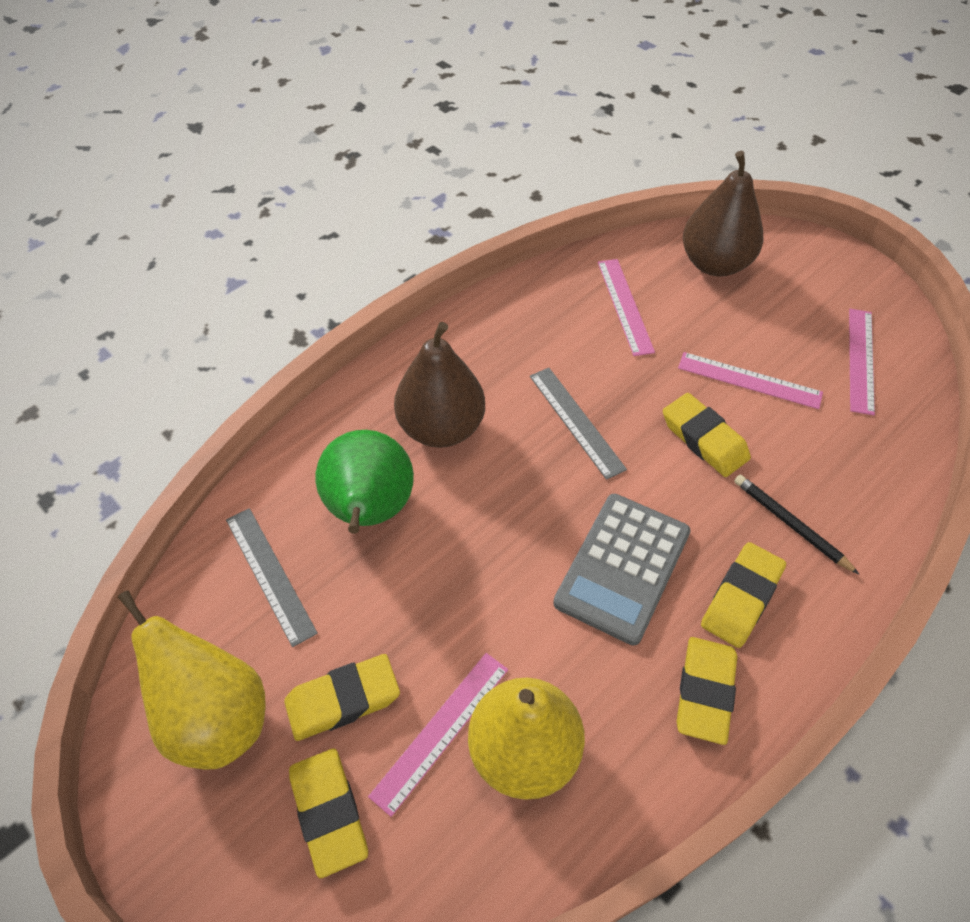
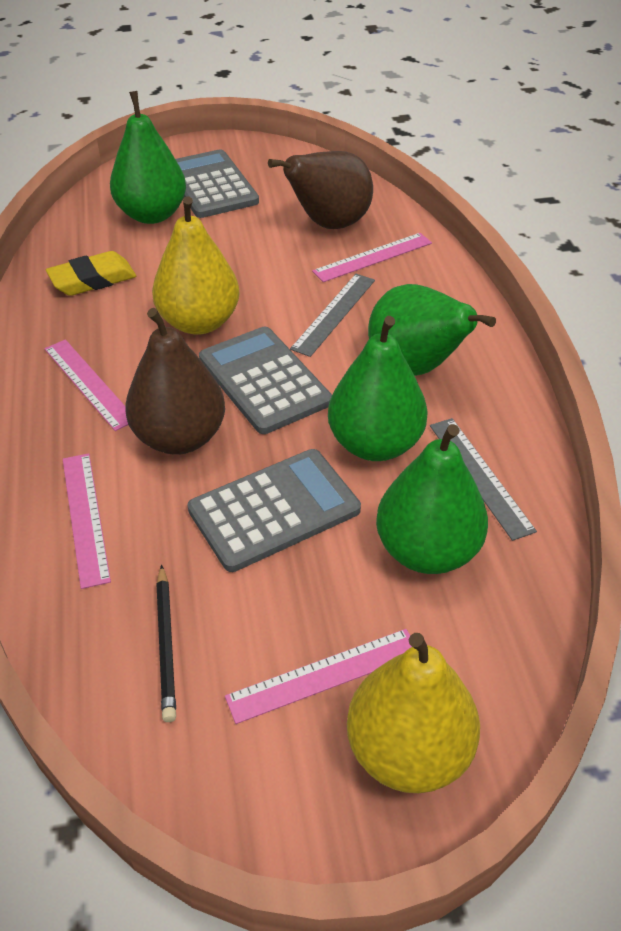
green pear: 1 -> 4
grey calculator: 1 -> 3
yellow eraser: 5 -> 1

